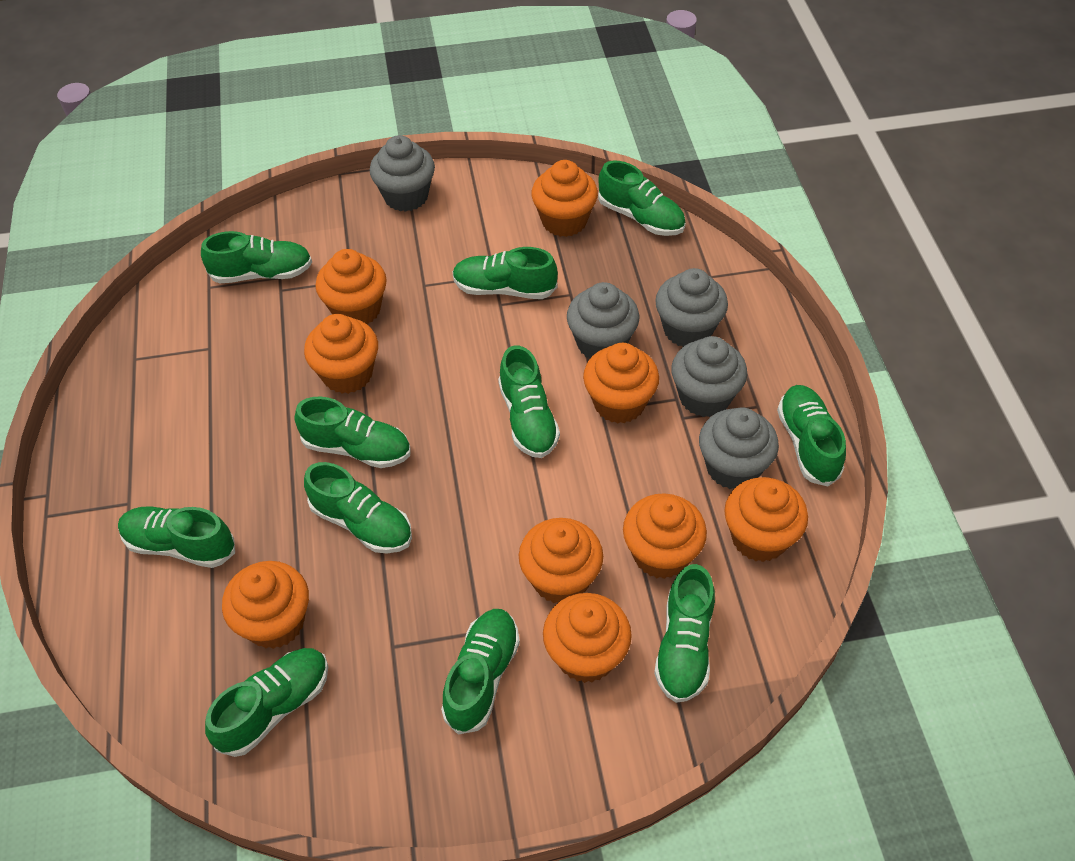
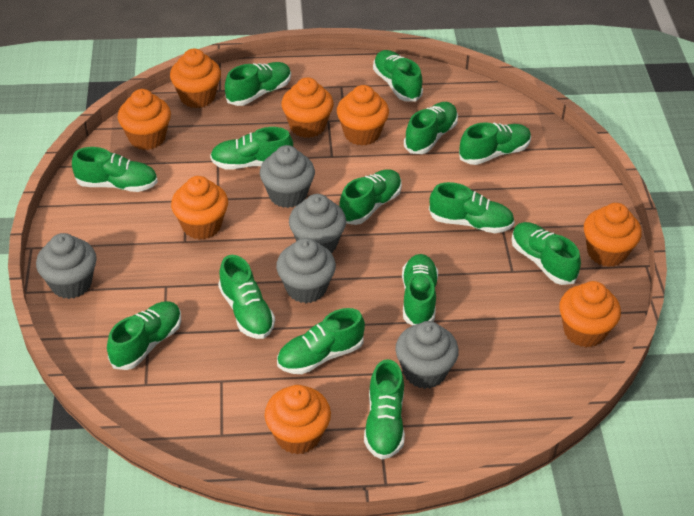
green shoe: 11 -> 14
orange cupcake: 9 -> 8

